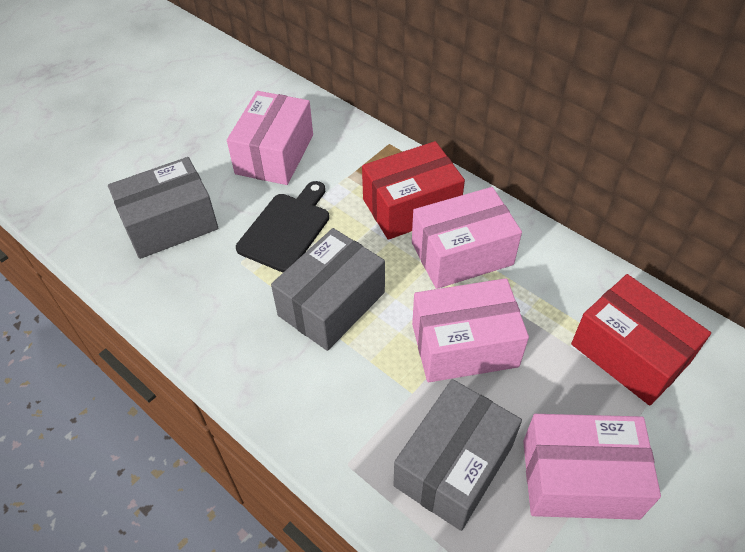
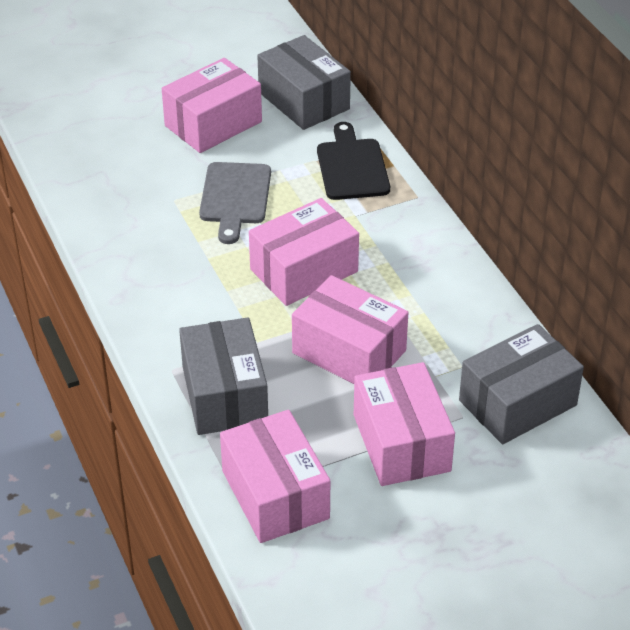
grey cutting board: 0 -> 1
pink box: 4 -> 5
red box: 2 -> 0

